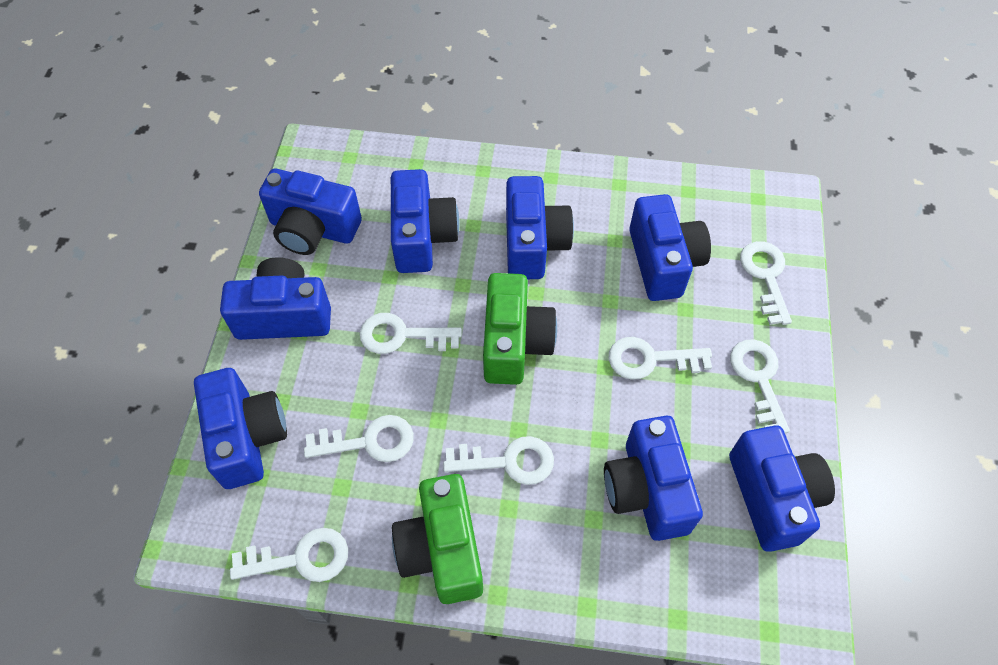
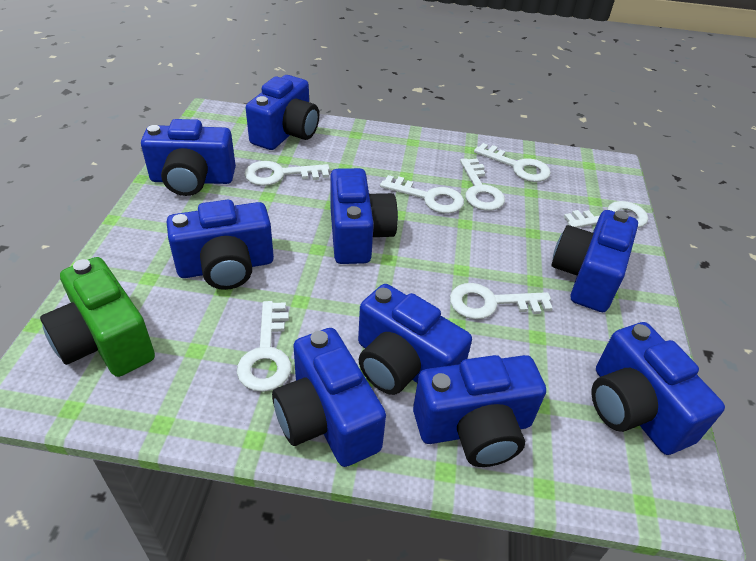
blue camera: 8 -> 9
green camera: 2 -> 1

